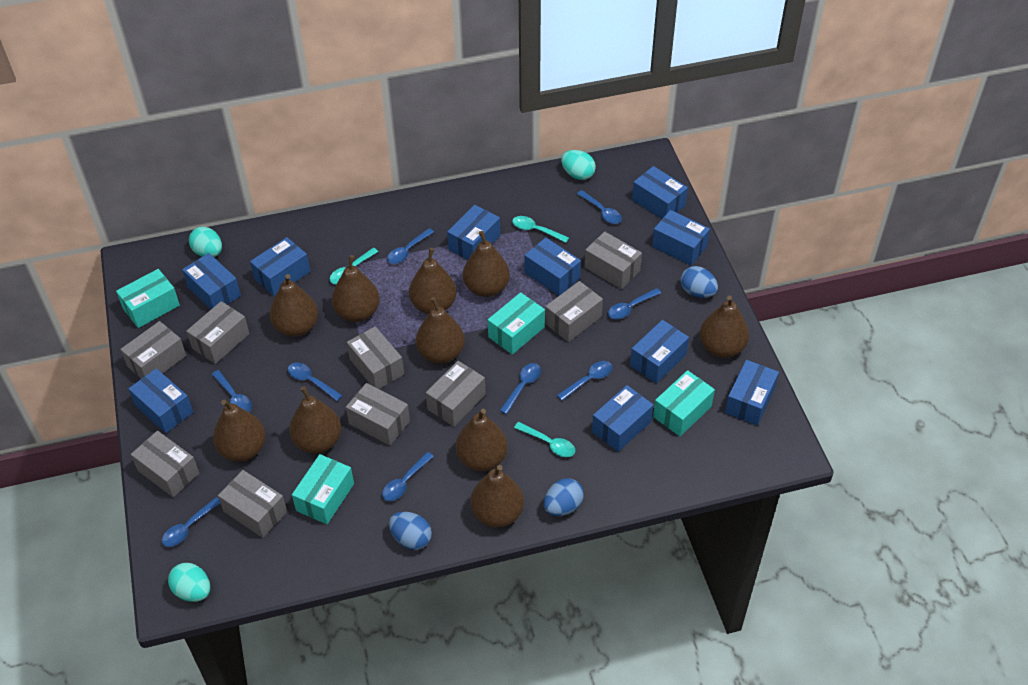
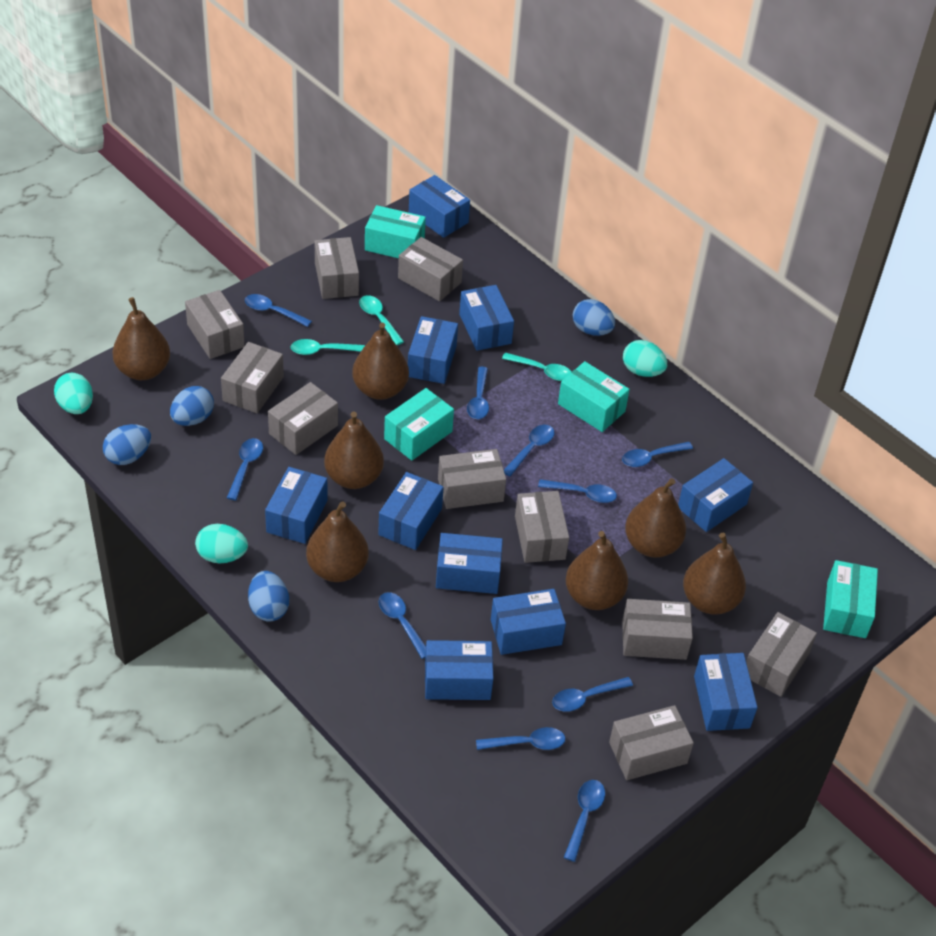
blue egg: 3 -> 4
blue spoon: 9 -> 10
brown pear: 10 -> 7
grey box: 9 -> 10

